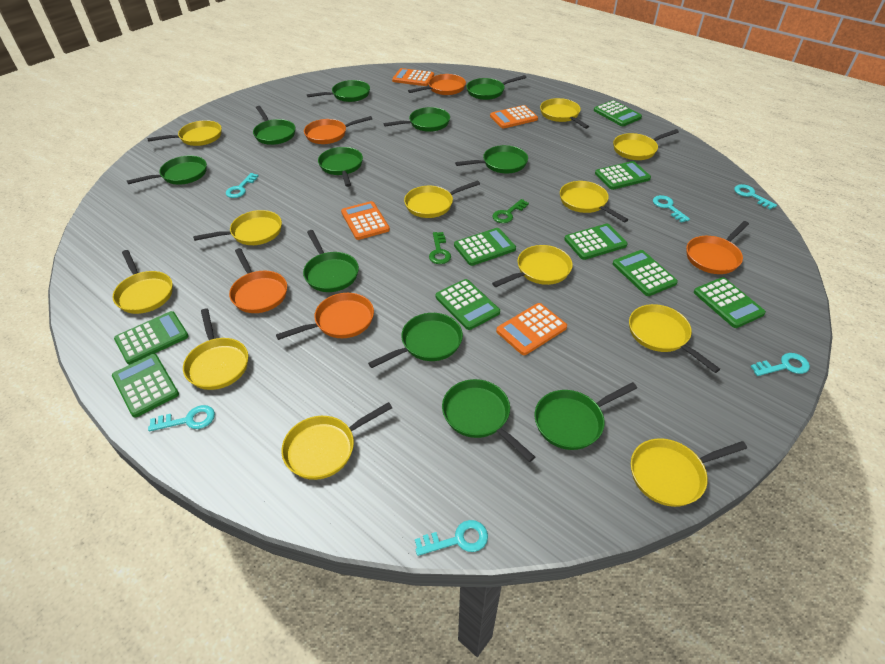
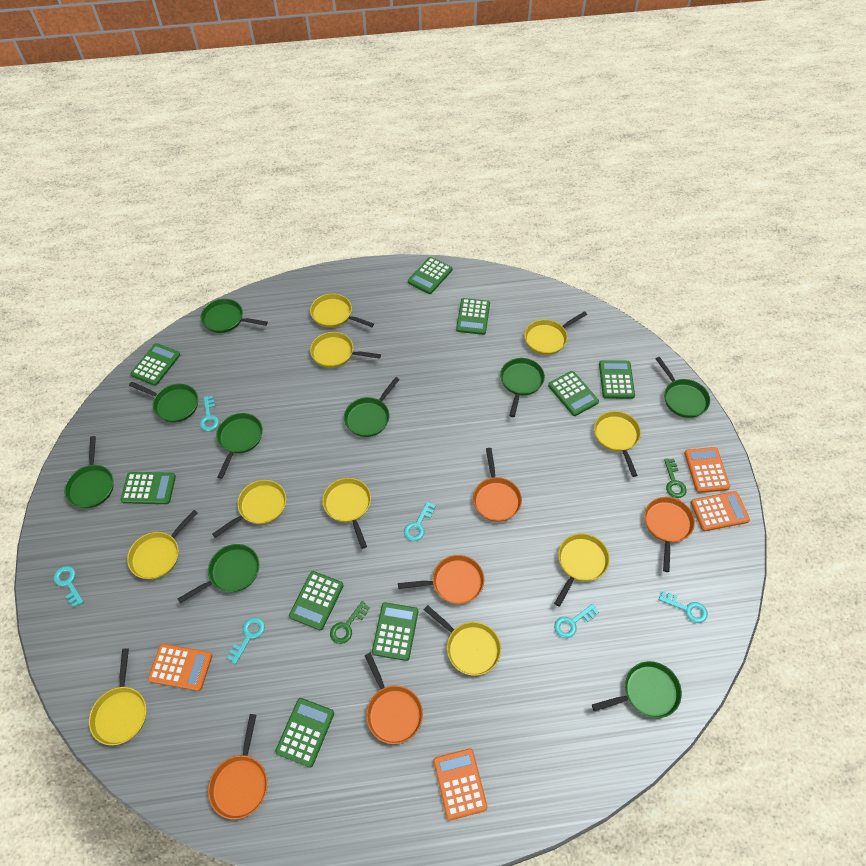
green pan: 11 -> 9
yellow pan: 12 -> 10

